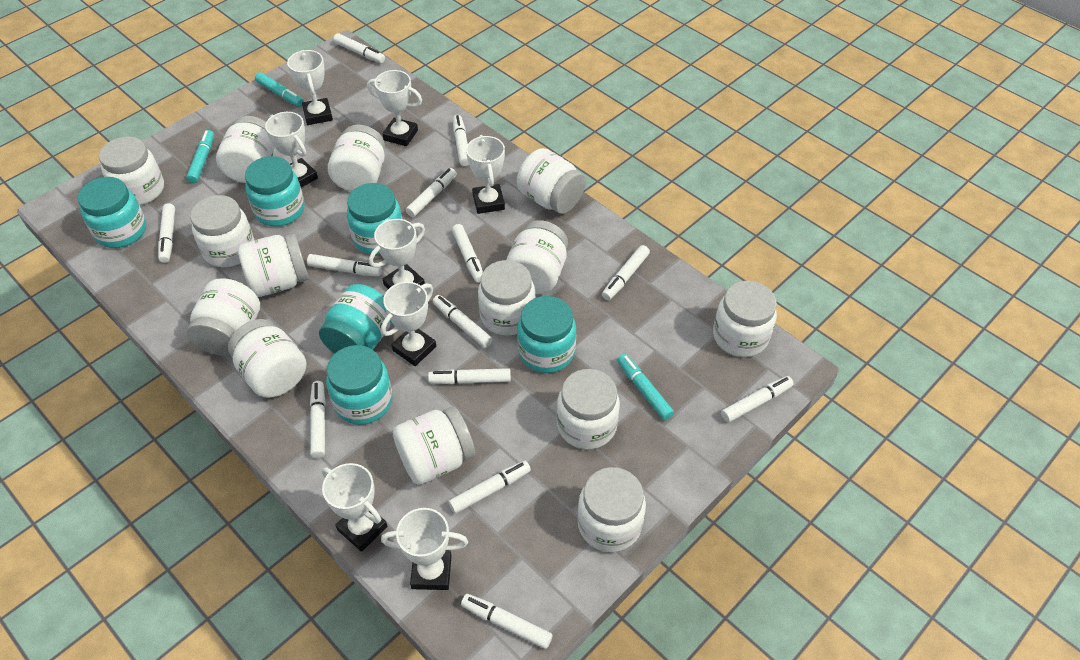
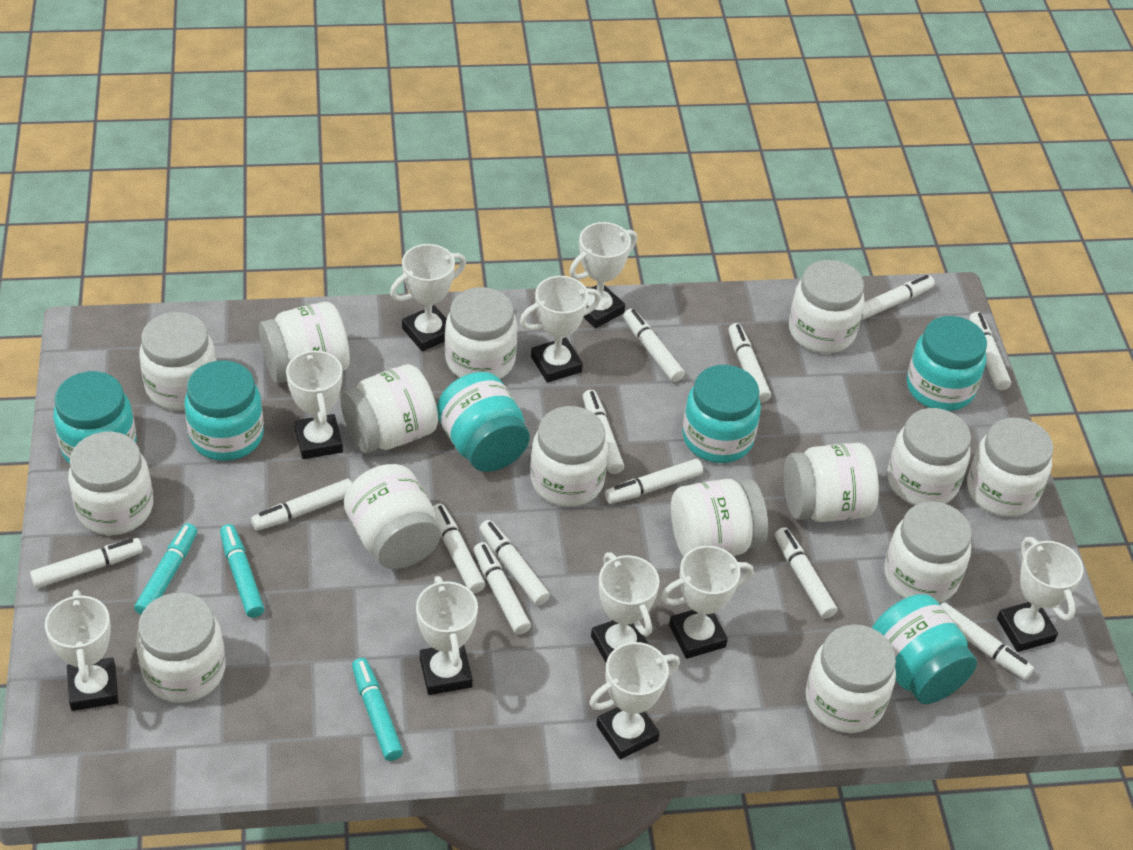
white jar: 14 -> 15
white trophy: 8 -> 10

